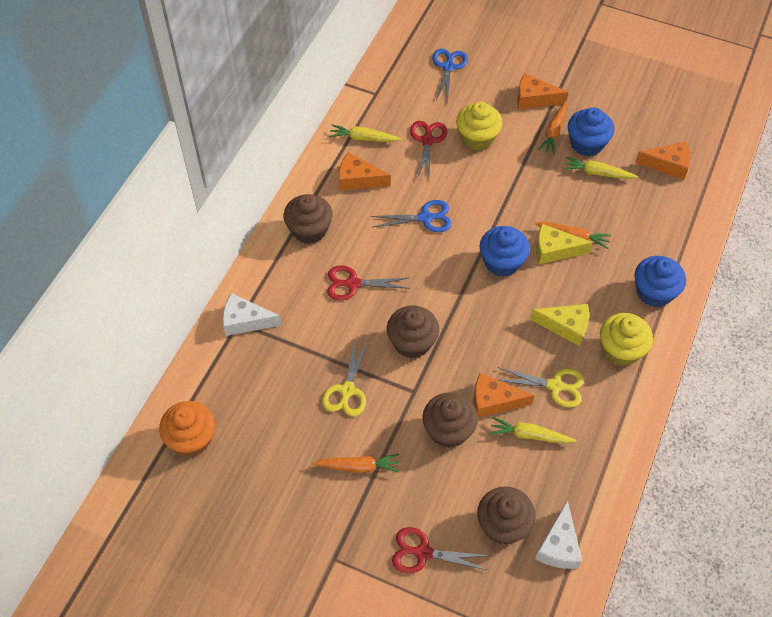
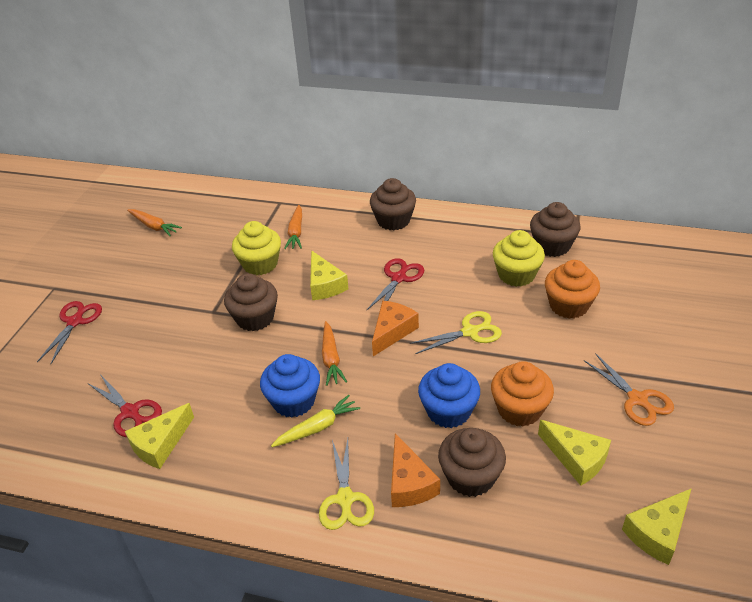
blue cupcake: 3 -> 2
blue scissors: 2 -> 0
orange cheese: 4 -> 2
orange cupcake: 1 -> 2
orange scissors: 0 -> 1
white cheese: 2 -> 0
yellow carrot: 3 -> 1
yellow cheese: 2 -> 4

